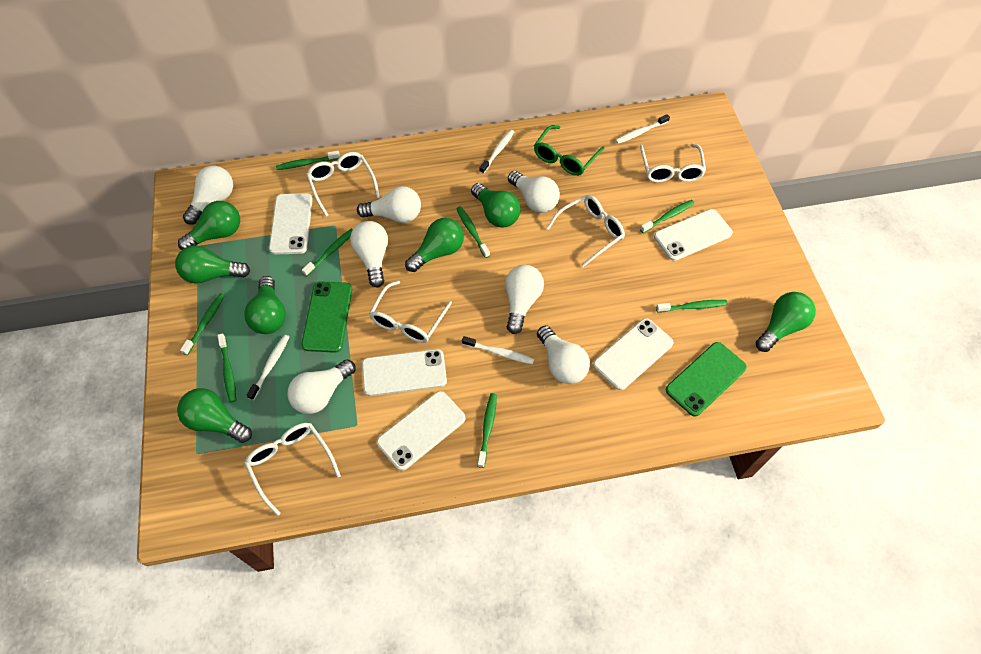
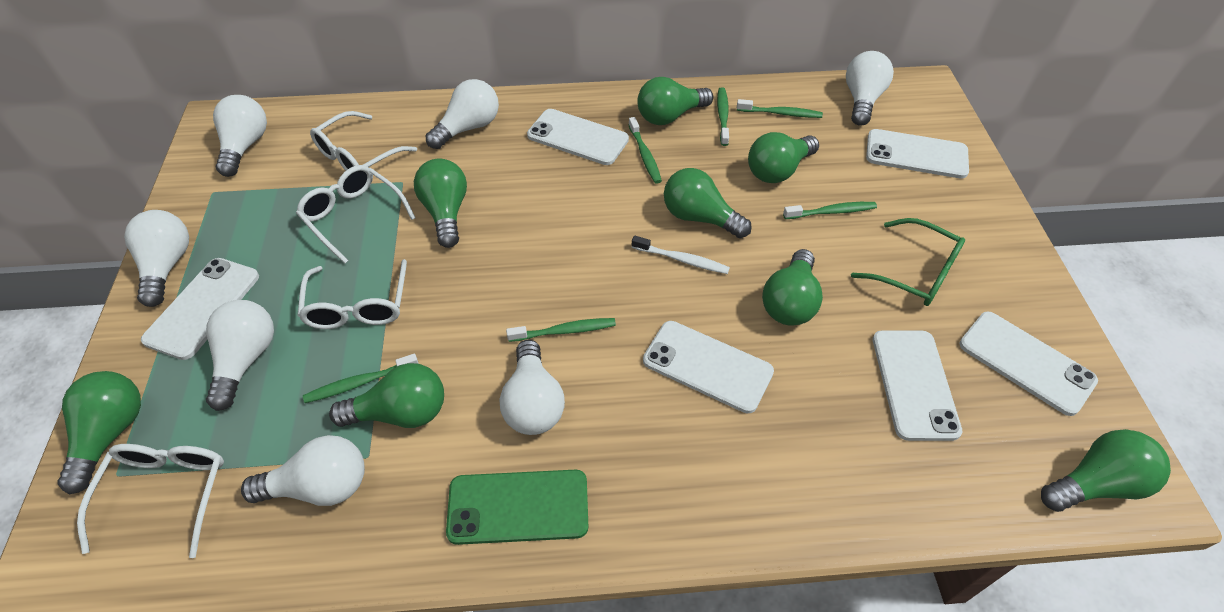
green light bulb: 7 -> 8
green phone: 2 -> 1
green toothbrush: 8 -> 6
white glasses: 5 -> 4
white phone: 5 -> 6
white toothbrush: 4 -> 1

